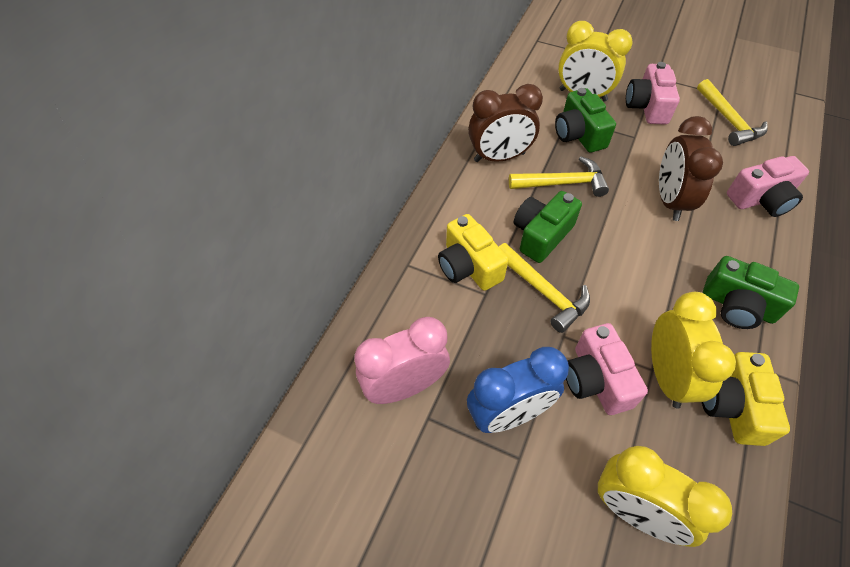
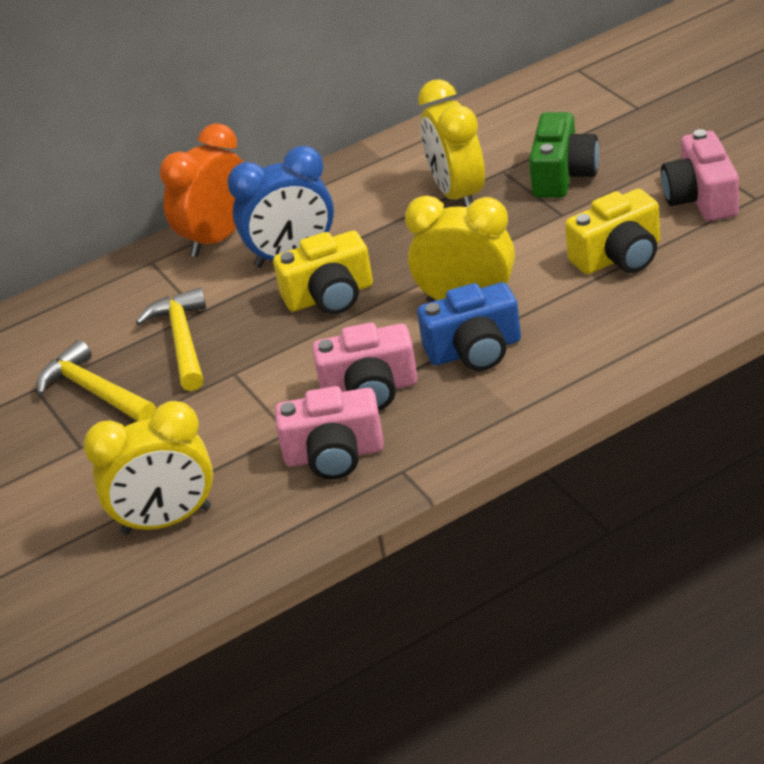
blue camera: 0 -> 1
brown clock: 2 -> 0
green camera: 3 -> 1
orange clock: 0 -> 1
pink clock: 1 -> 0
yellow hammer: 3 -> 2

